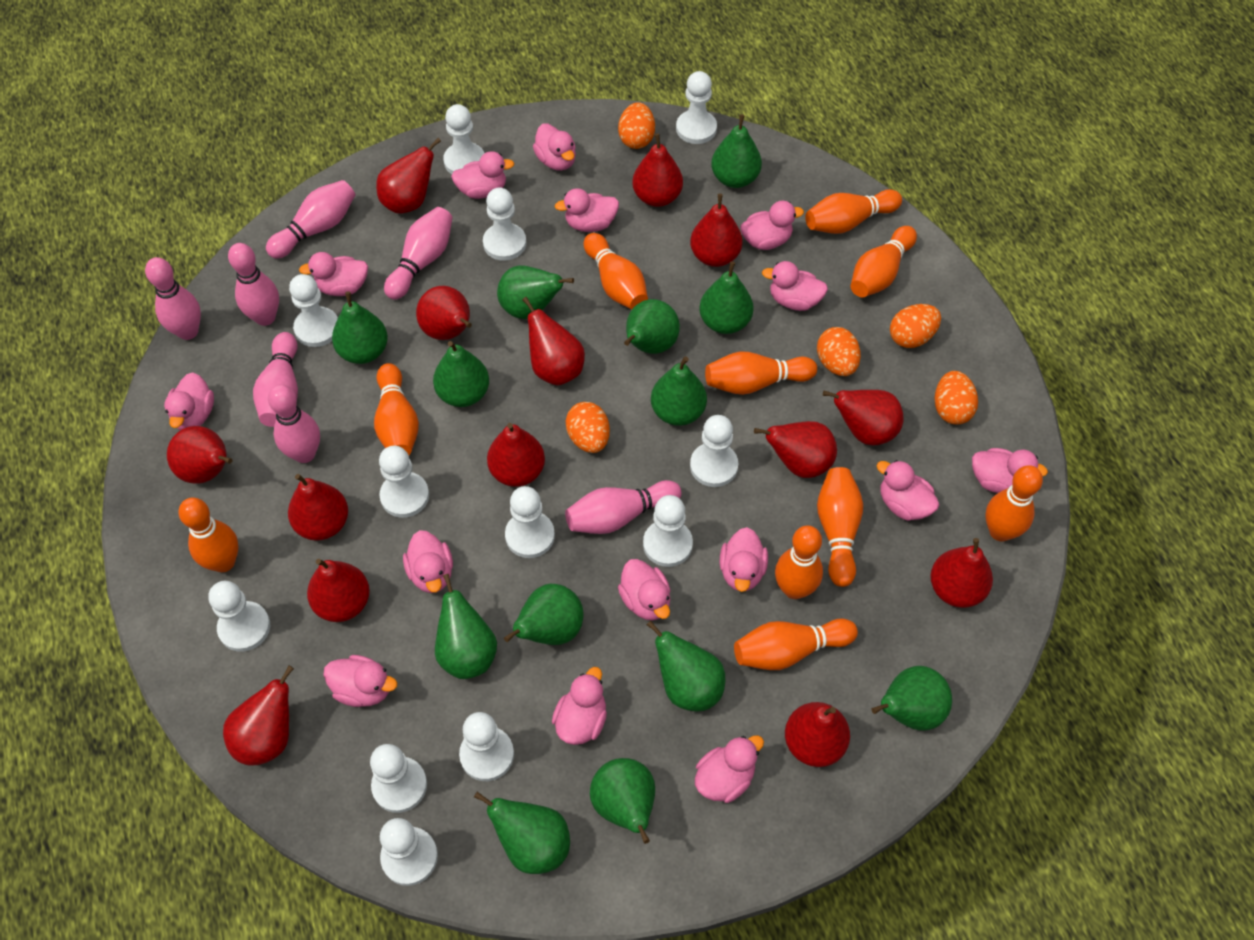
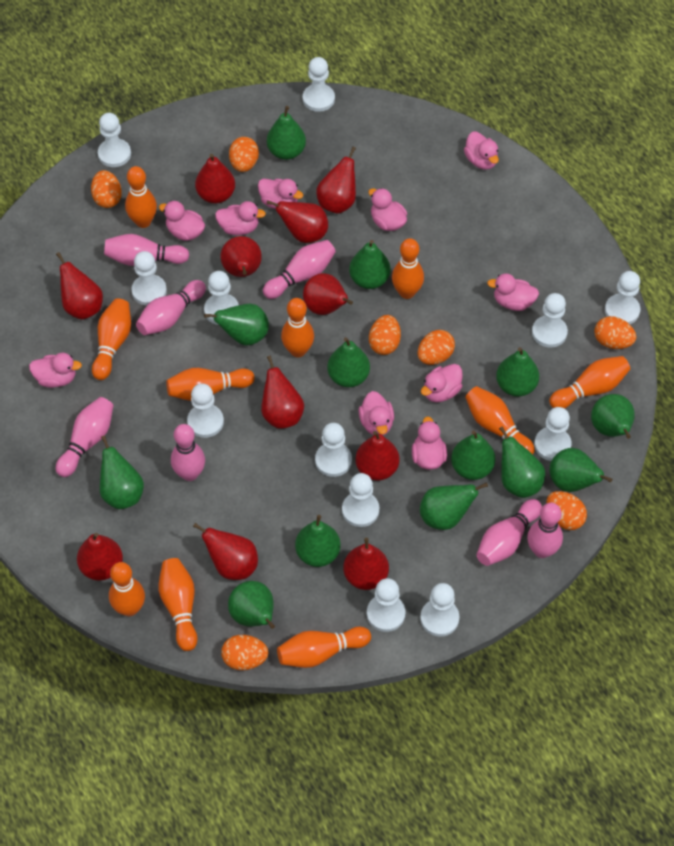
orange egg: 5 -> 7
pink duck: 15 -> 10
red pear: 14 -> 11

